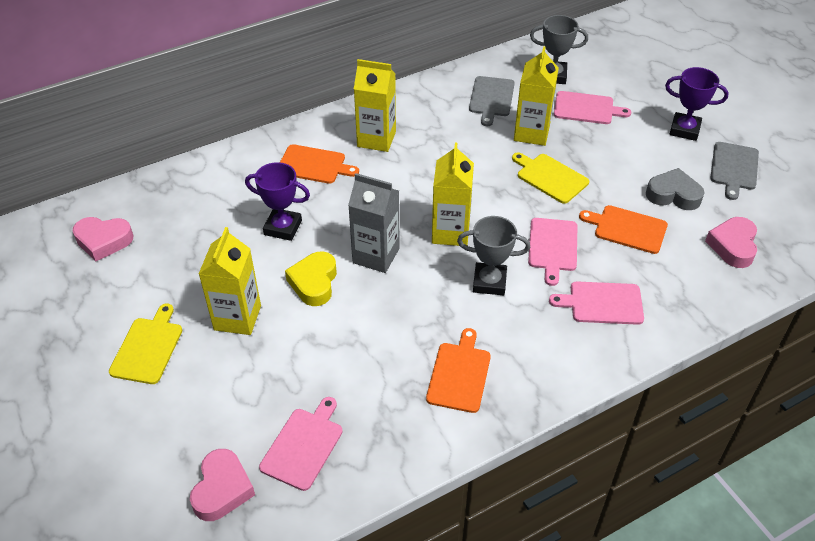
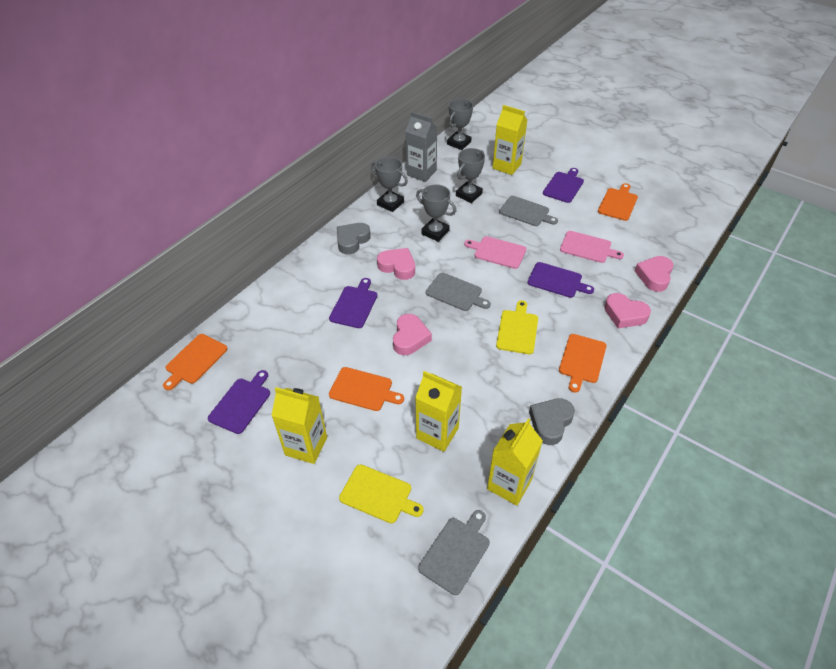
grey cutting board: 2 -> 3
grey heart: 1 -> 2
grey trophy: 2 -> 4
orange cutting board: 3 -> 4
pink cutting board: 4 -> 2
pink heart: 3 -> 4
purple cutting board: 0 -> 4
purple trophy: 2 -> 0
yellow heart: 1 -> 0

